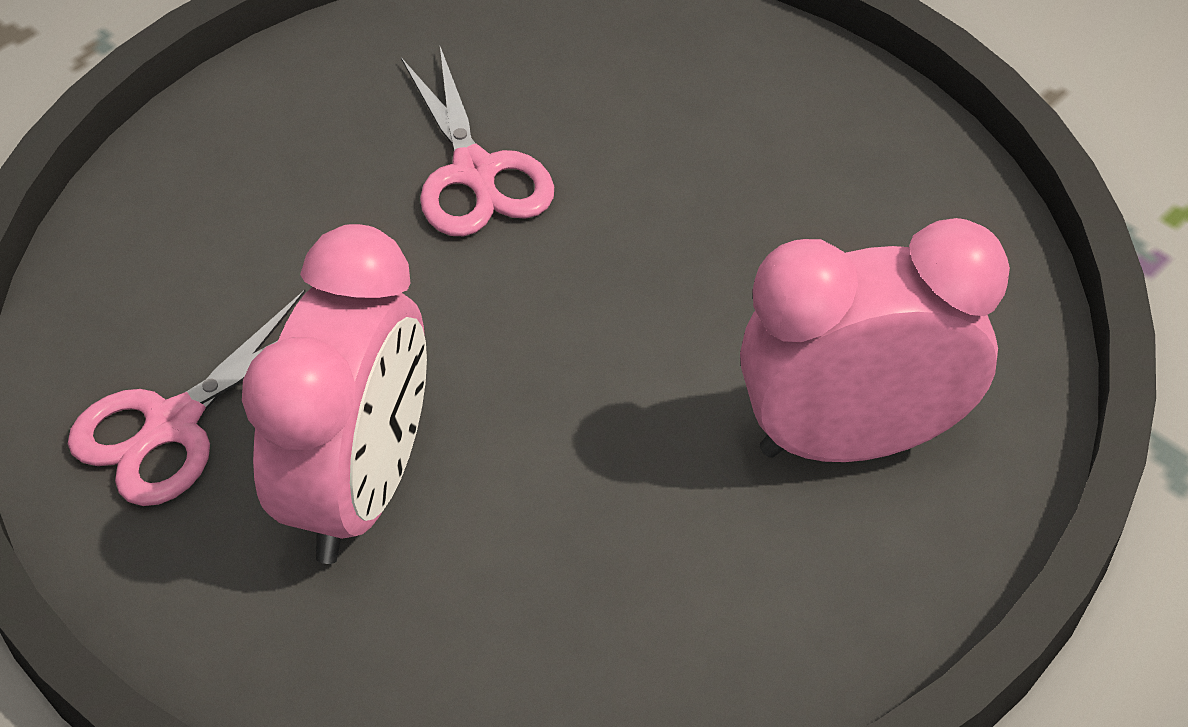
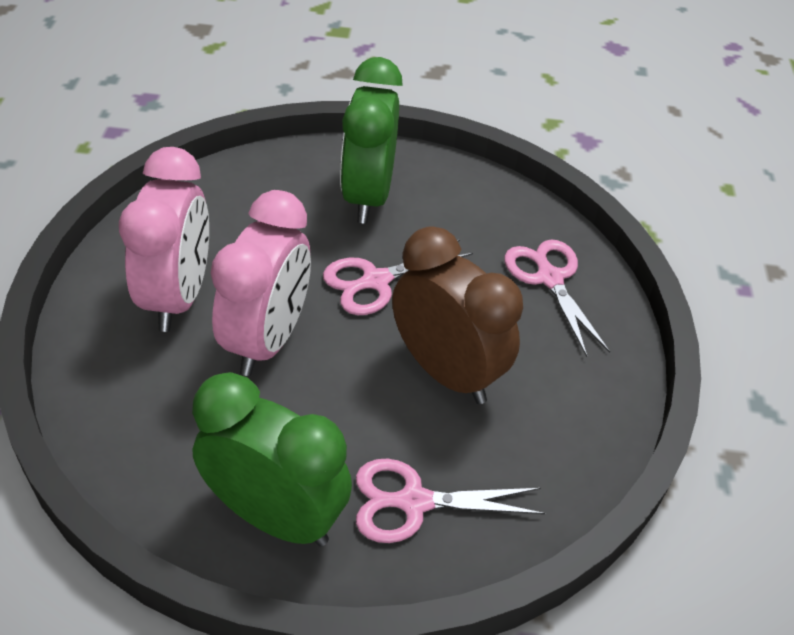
brown clock: 0 -> 1
green clock: 0 -> 2
pink scissors: 2 -> 3

